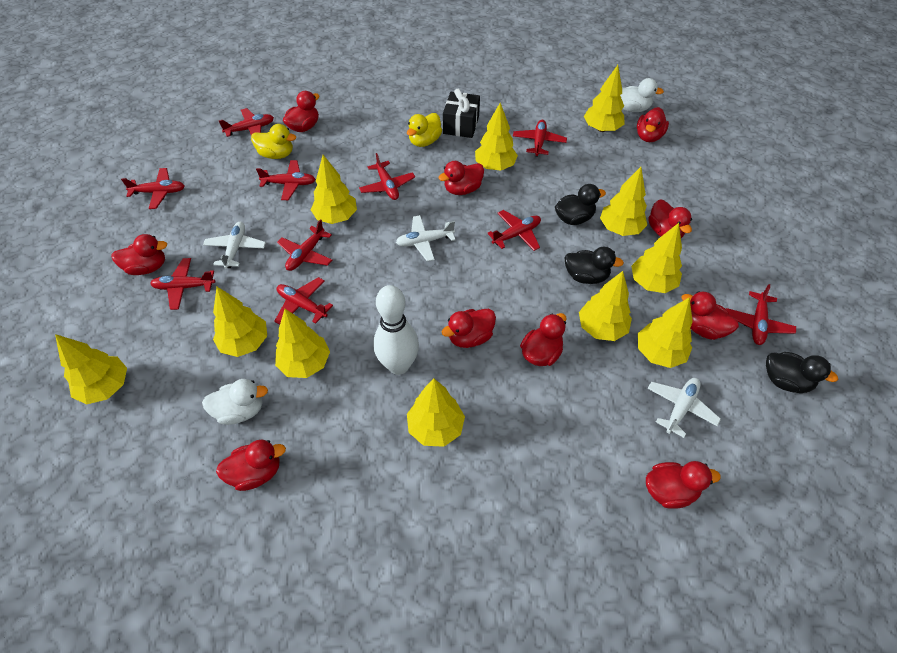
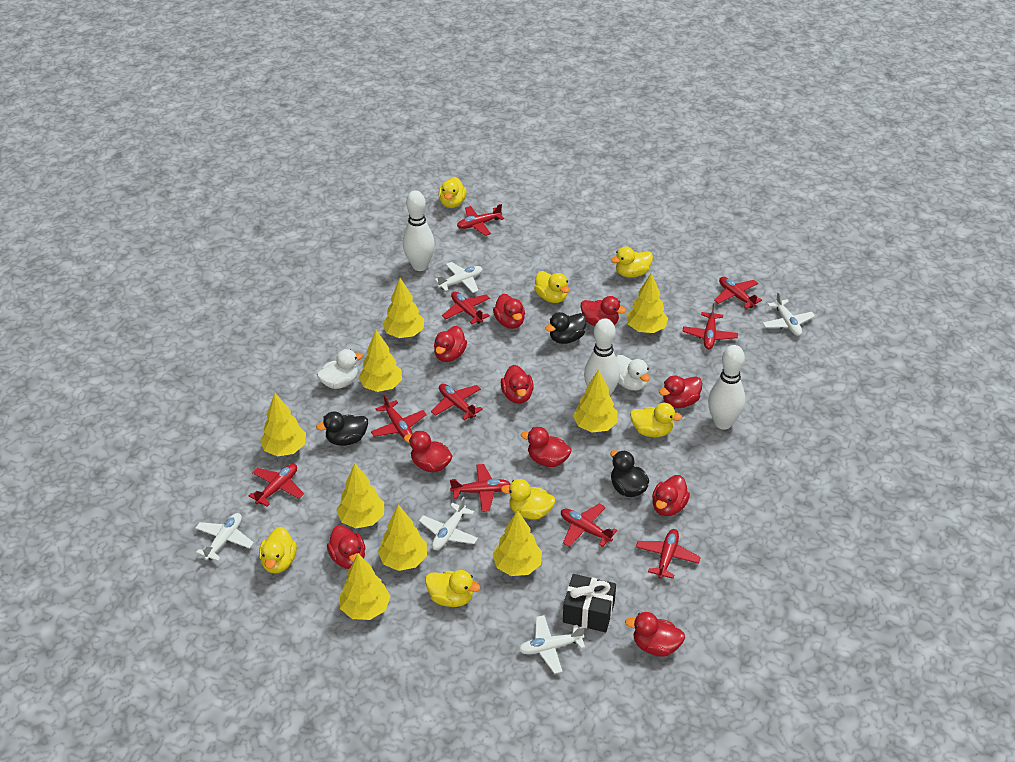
white bowling pin: 1 -> 3
white plane: 3 -> 5
yellow duck: 2 -> 7
yellow tree: 11 -> 9

